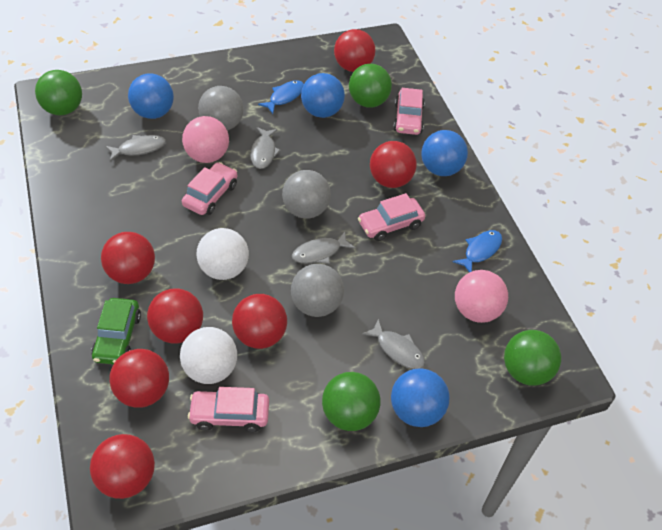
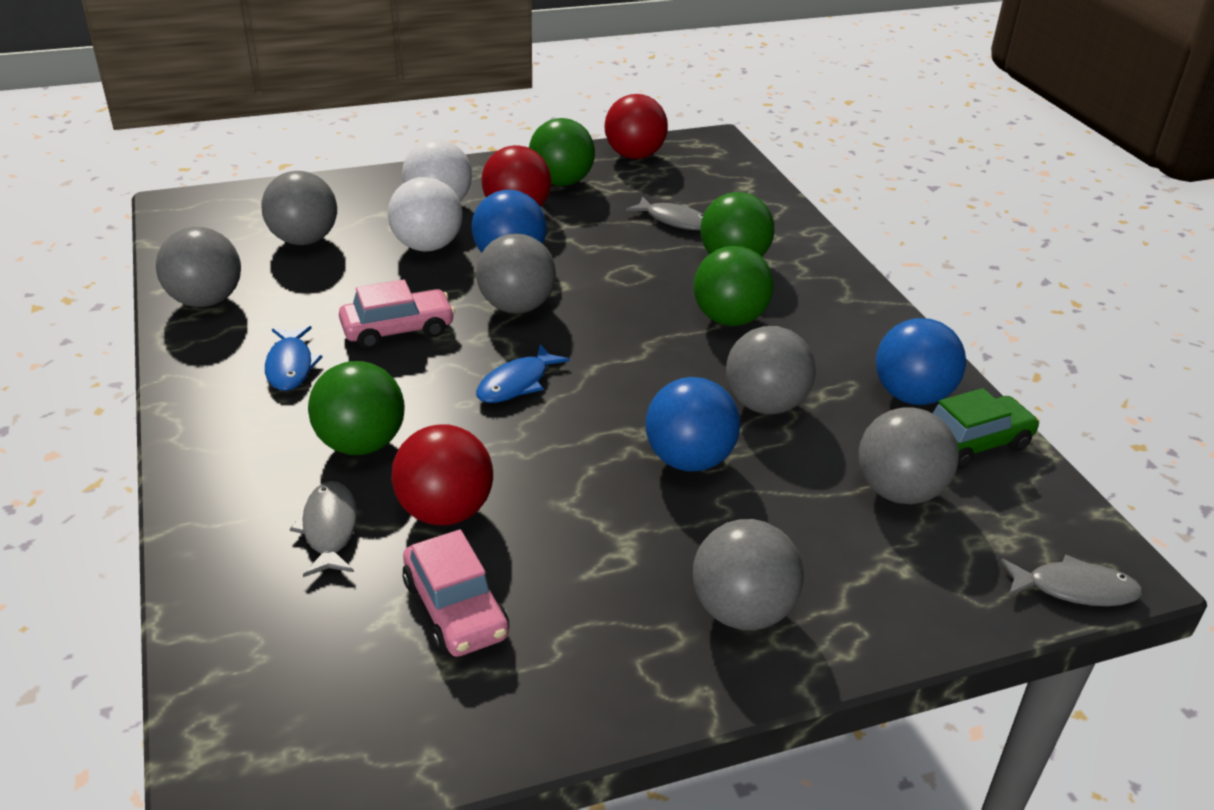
blue ball: 4 -> 3
grey ball: 3 -> 6
grey fish: 4 -> 3
pink ball: 2 -> 0
pink car: 4 -> 2
red ball: 7 -> 3

